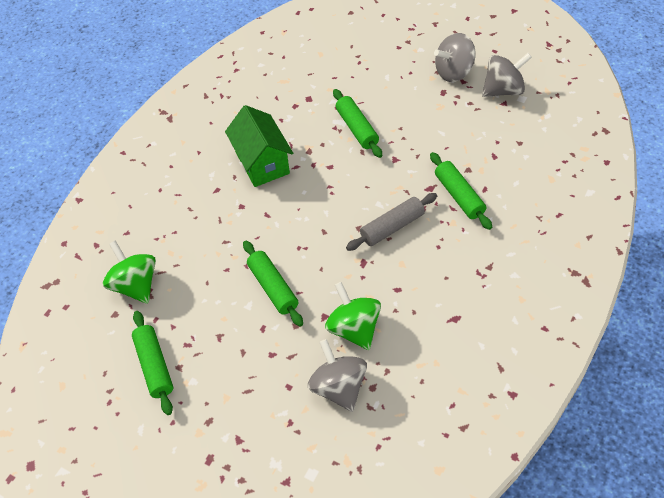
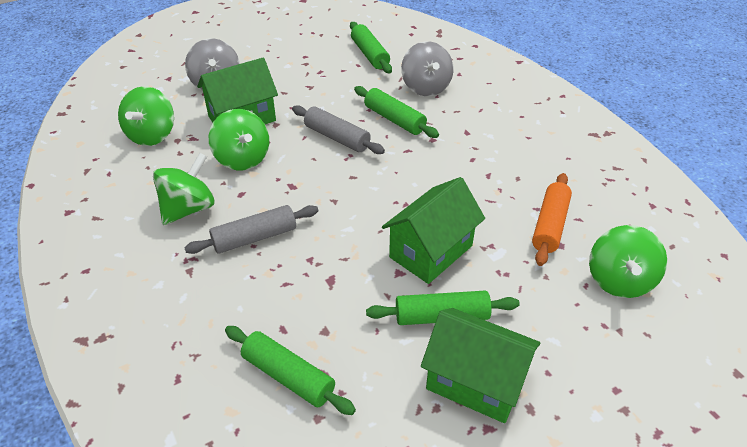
green house: 1 -> 3
green spinning top: 2 -> 4
grey rolling pin: 1 -> 2
grey spinning top: 3 -> 2
orange rolling pin: 0 -> 1

